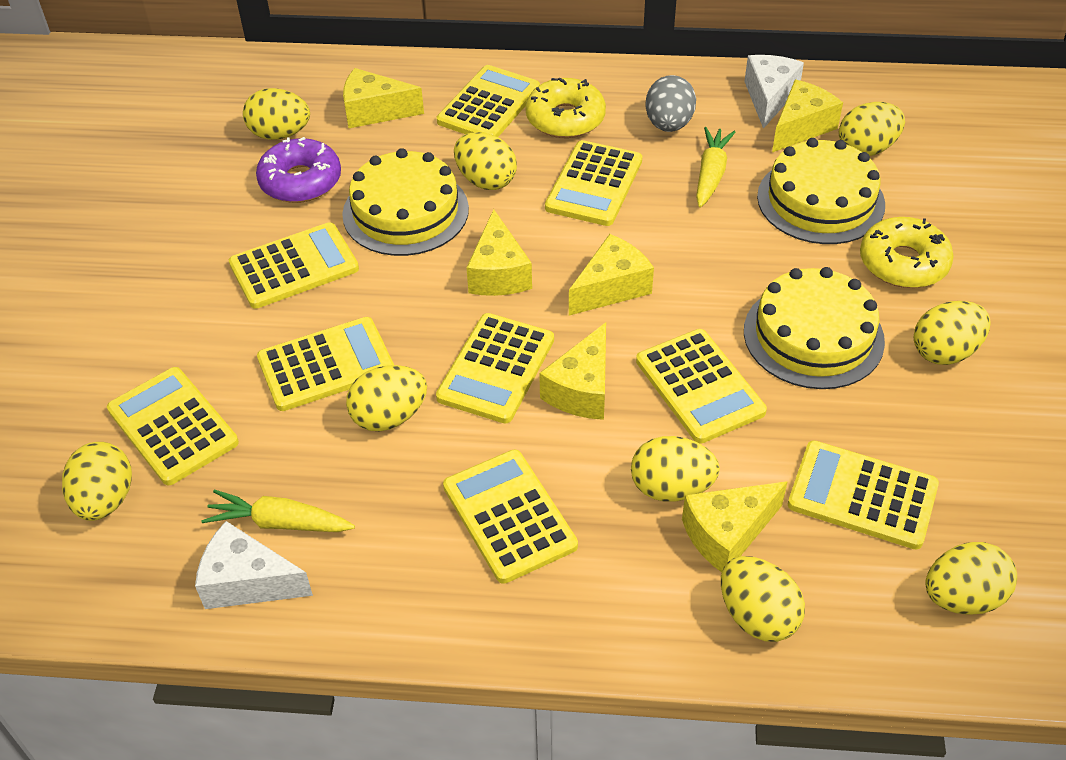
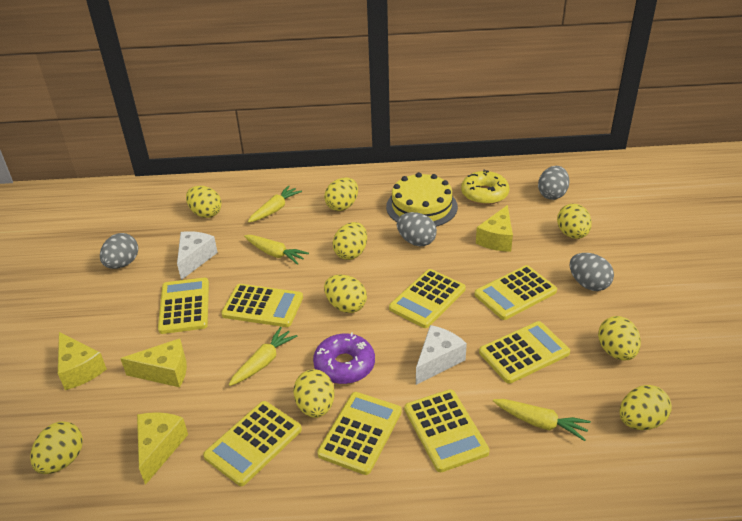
grey egg: 1 -> 4
yellow cake: 3 -> 1
yellow calculator: 9 -> 8
yellow carrot: 2 -> 4
yellow cheese: 6 -> 4
yellow donut: 2 -> 1

